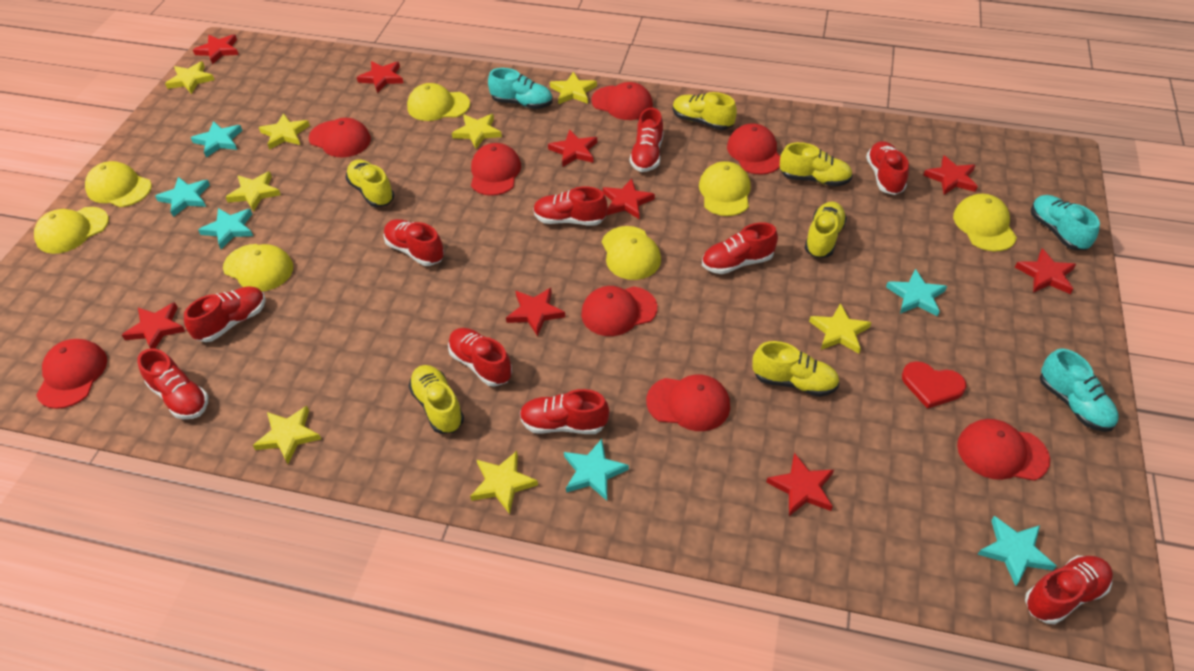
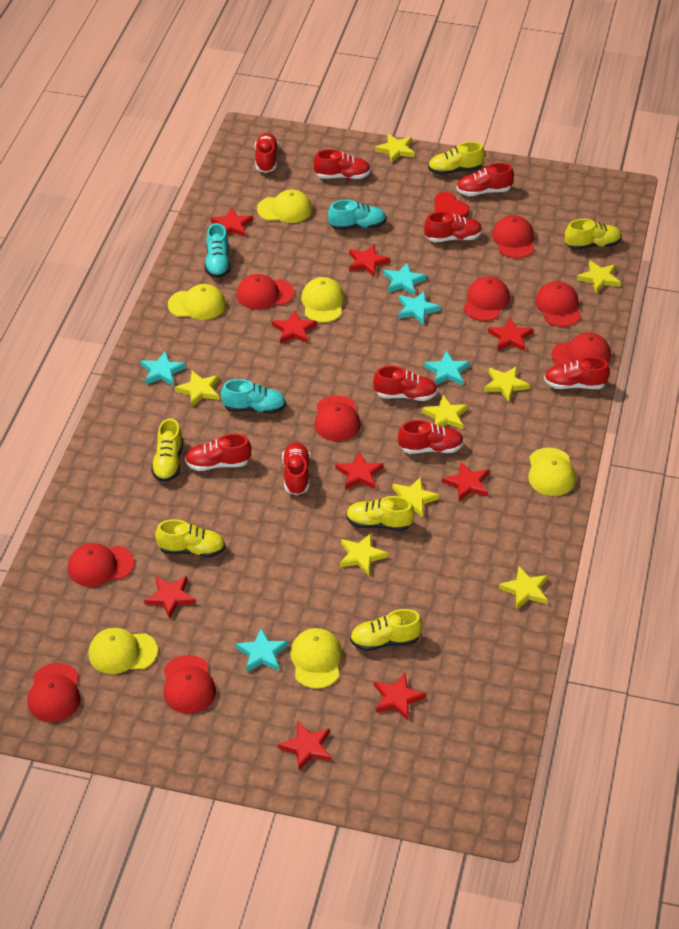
red cap: 8 -> 9
red shoe: 10 -> 9
turquoise star: 6 -> 5
yellow cap: 7 -> 6

